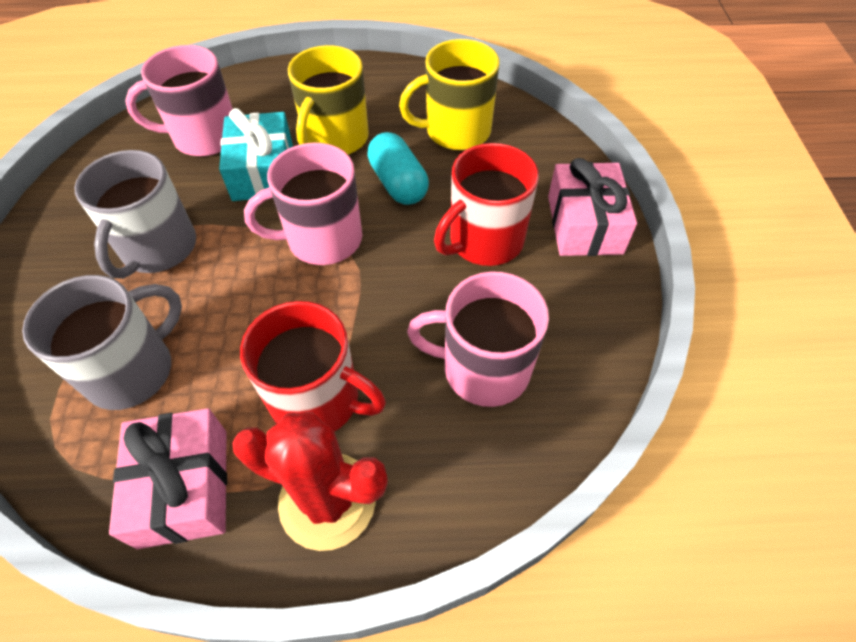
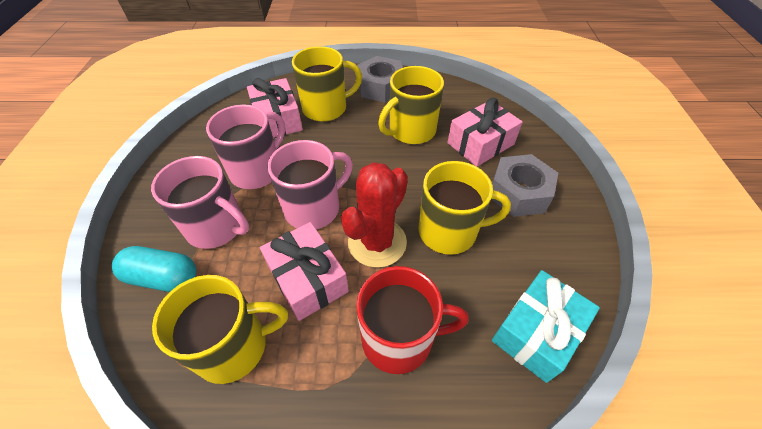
grey mug: 2 -> 0
grey nut: 0 -> 2
pink gift: 2 -> 3
red mug: 2 -> 1
yellow mug: 2 -> 4

